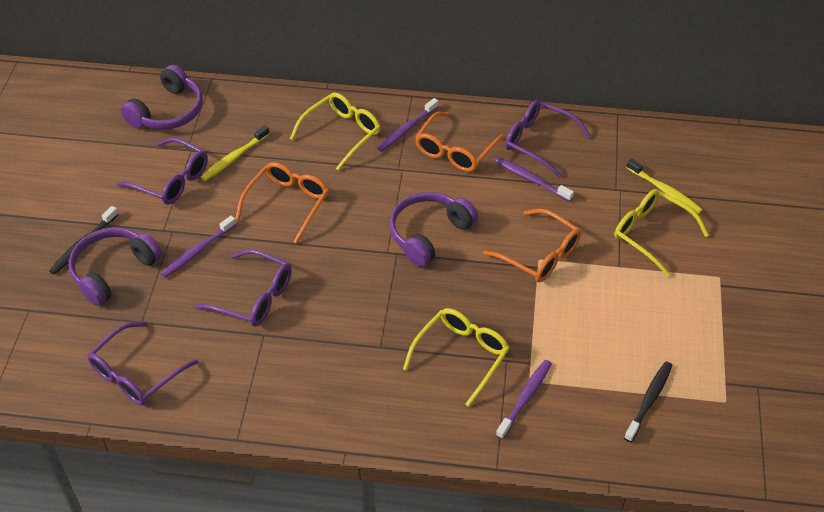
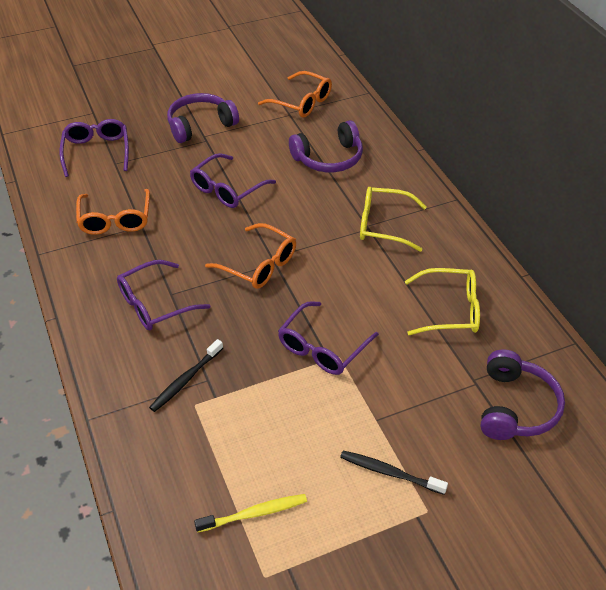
purple toothbrush: 4 -> 0
yellow glasses: 3 -> 2
yellow toothbrush: 2 -> 1

